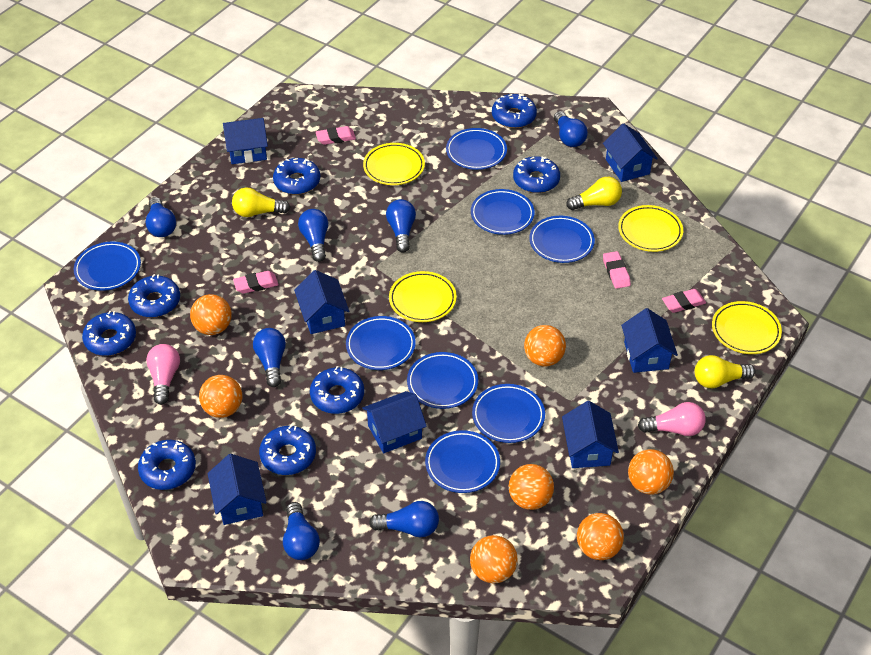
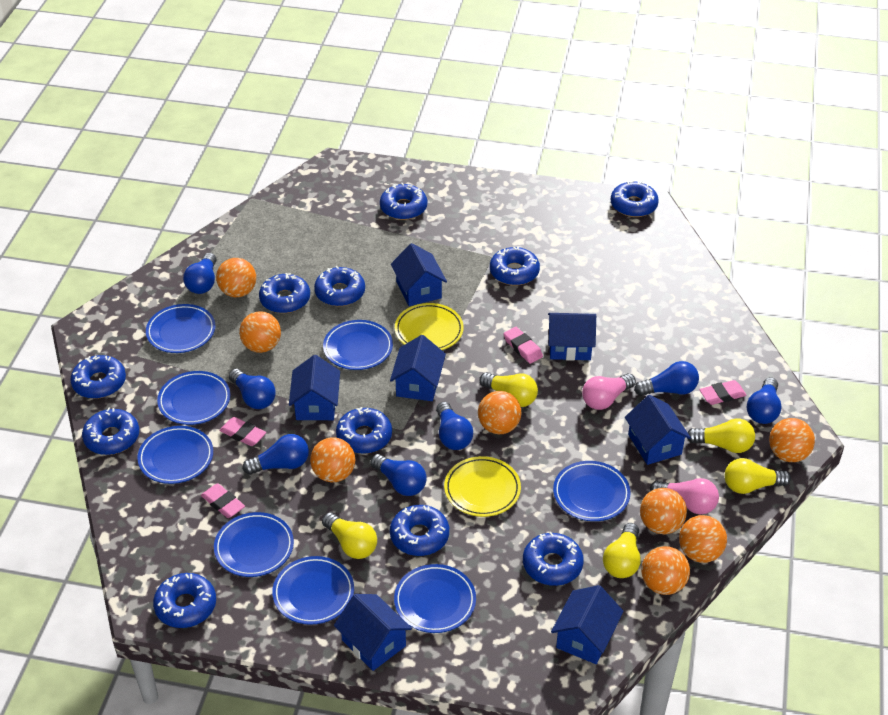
blue donut: 8 -> 11
orange ball: 7 -> 8
yellow light bulb: 3 -> 5
yellow plate: 4 -> 2

